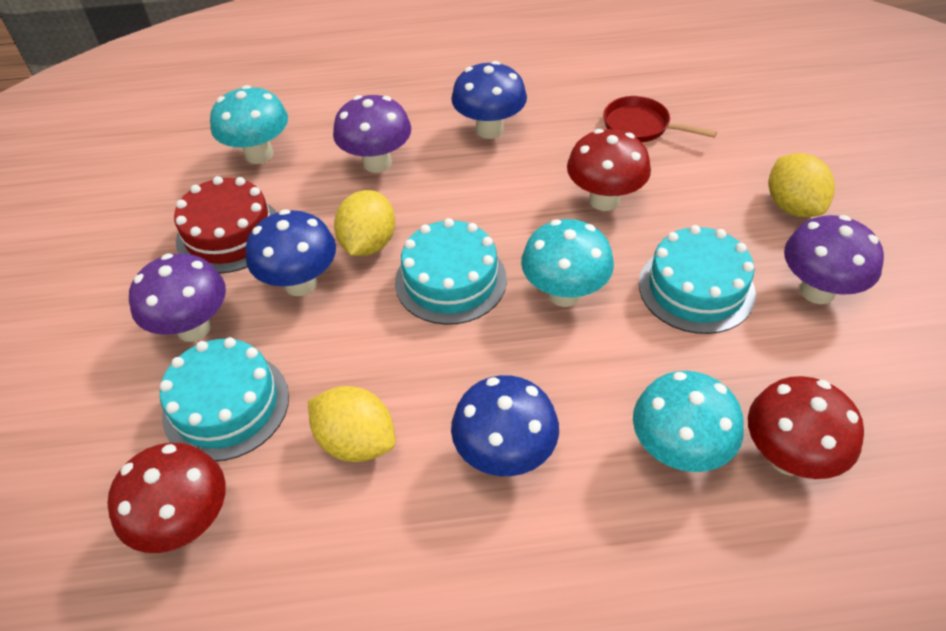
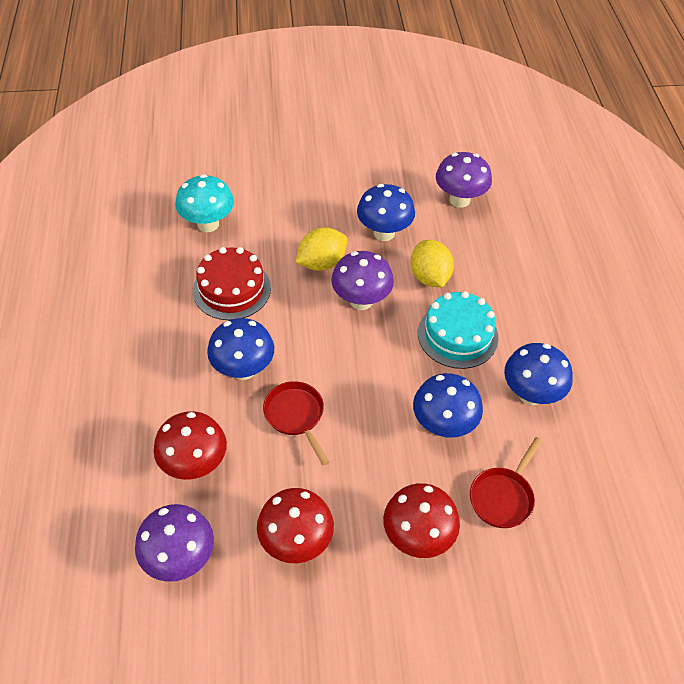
blue mushroom: 3 -> 4
red pan: 1 -> 2
turquoise cake: 3 -> 1
turquoise mushroom: 3 -> 1
yellow lemon: 3 -> 2

